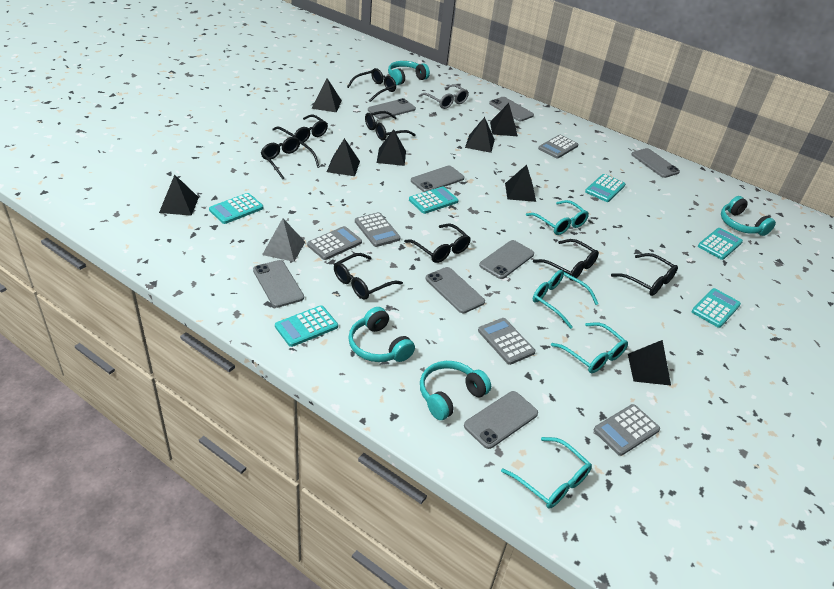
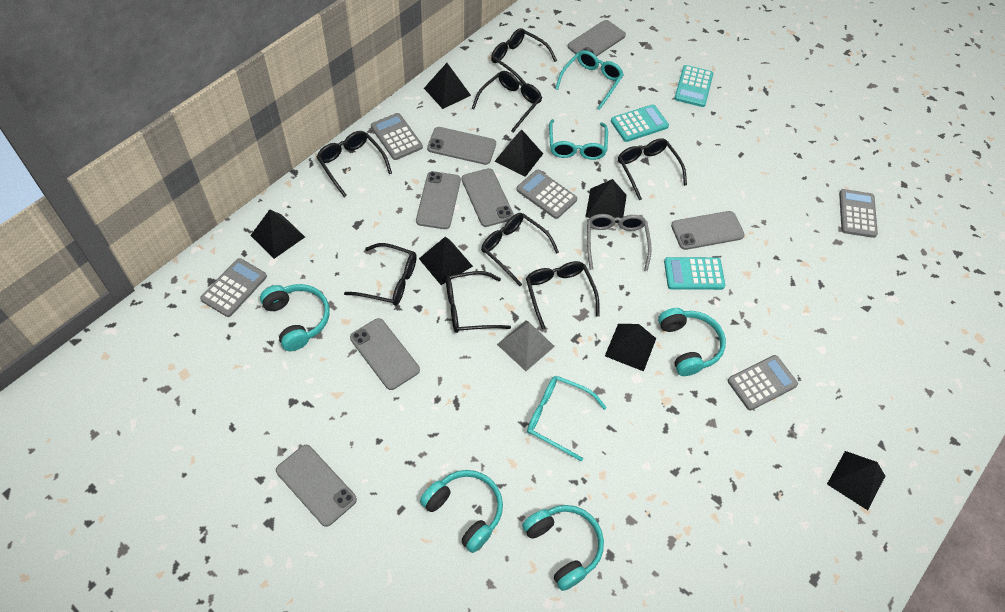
black pyramid: 8 -> 7
grey phone: 8 -> 7
turquoise calculator: 6 -> 3
turquoise glasses: 4 -> 3

